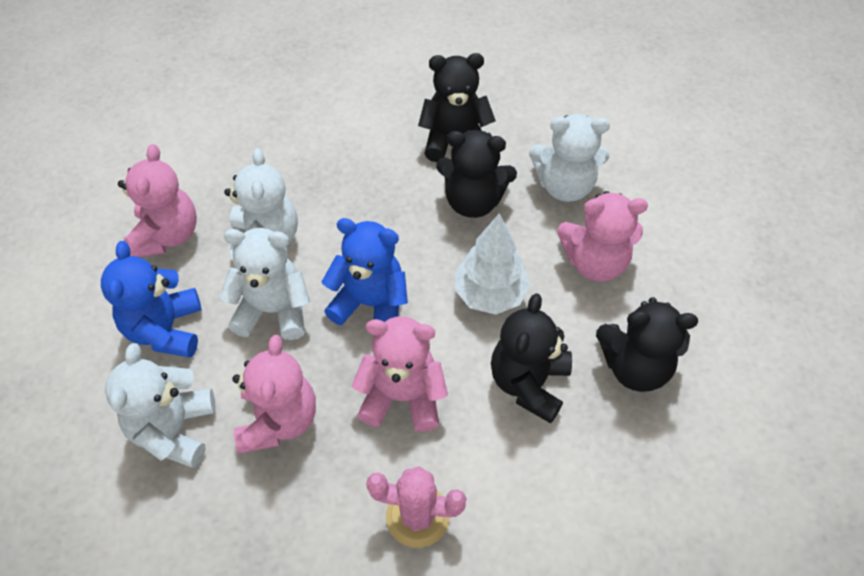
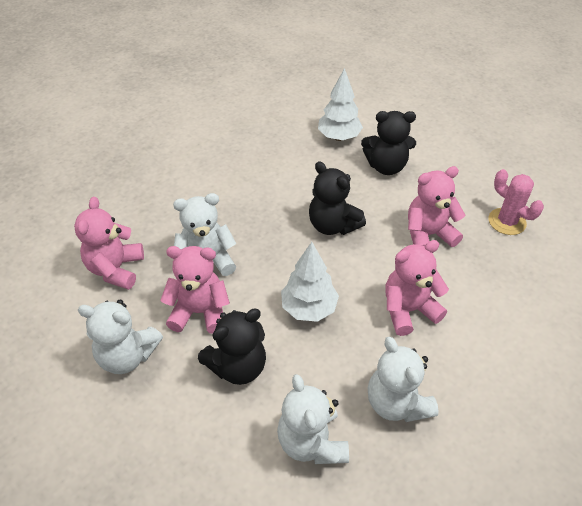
black teddy bear: 4 -> 3
blue teddy bear: 2 -> 0
white tree: 1 -> 2

